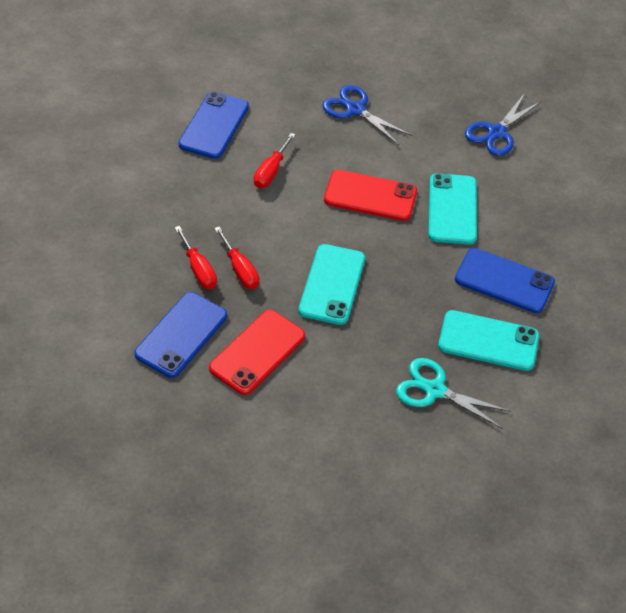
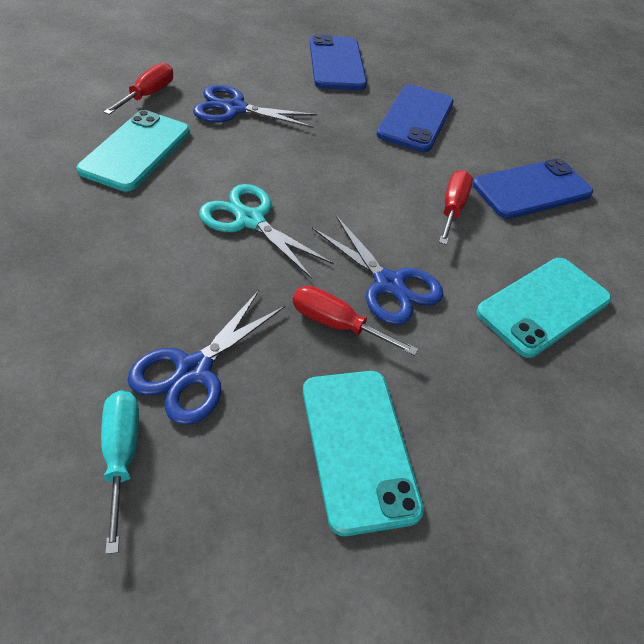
blue scissors: 2 -> 3
red phone: 2 -> 0
turquoise screwdriver: 0 -> 1

